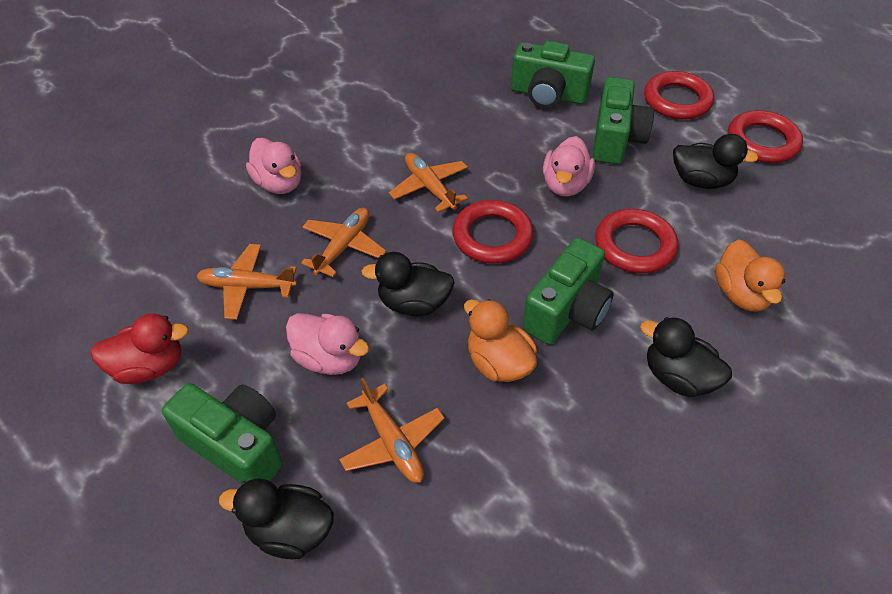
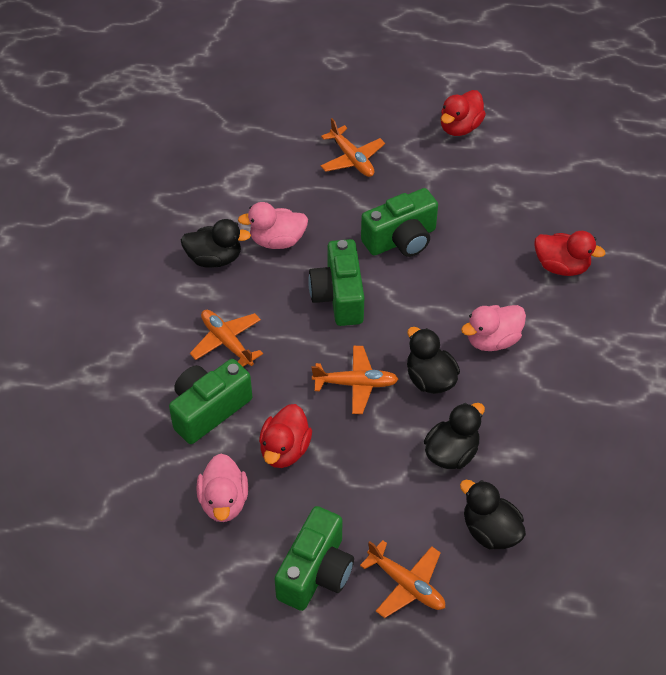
orange duck: 2 -> 0
red duck: 1 -> 3
red ring: 4 -> 0

